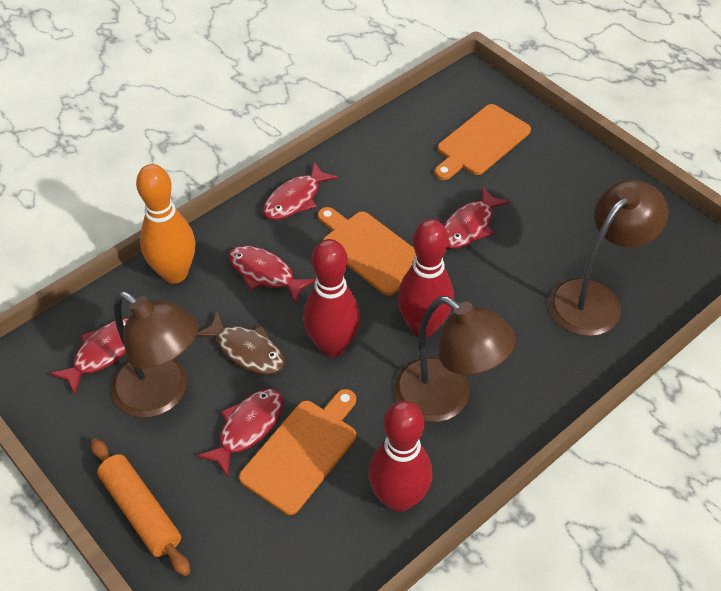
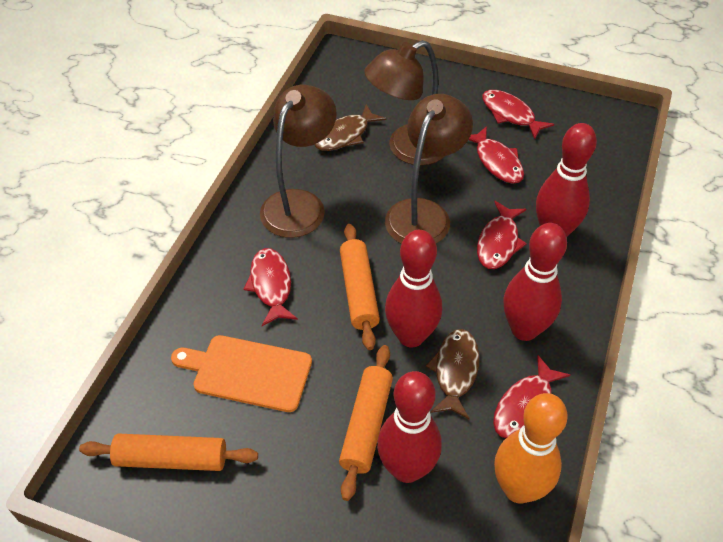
brown fish: 1 -> 2
orange cutting board: 3 -> 1
orange rolling pin: 1 -> 3
red bowling pin: 3 -> 4

